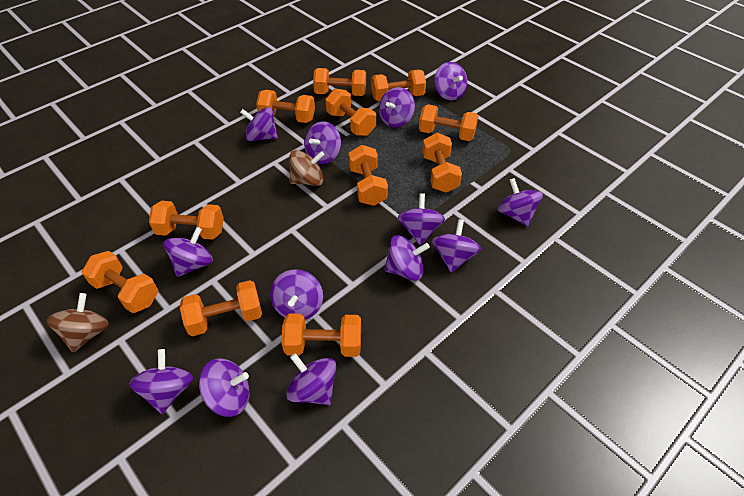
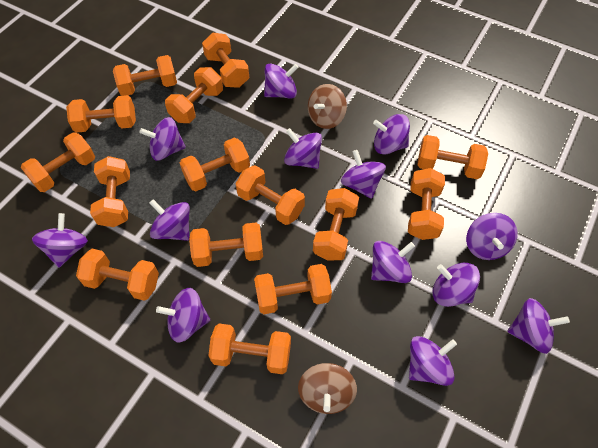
orange dumbbell: 11 -> 15

